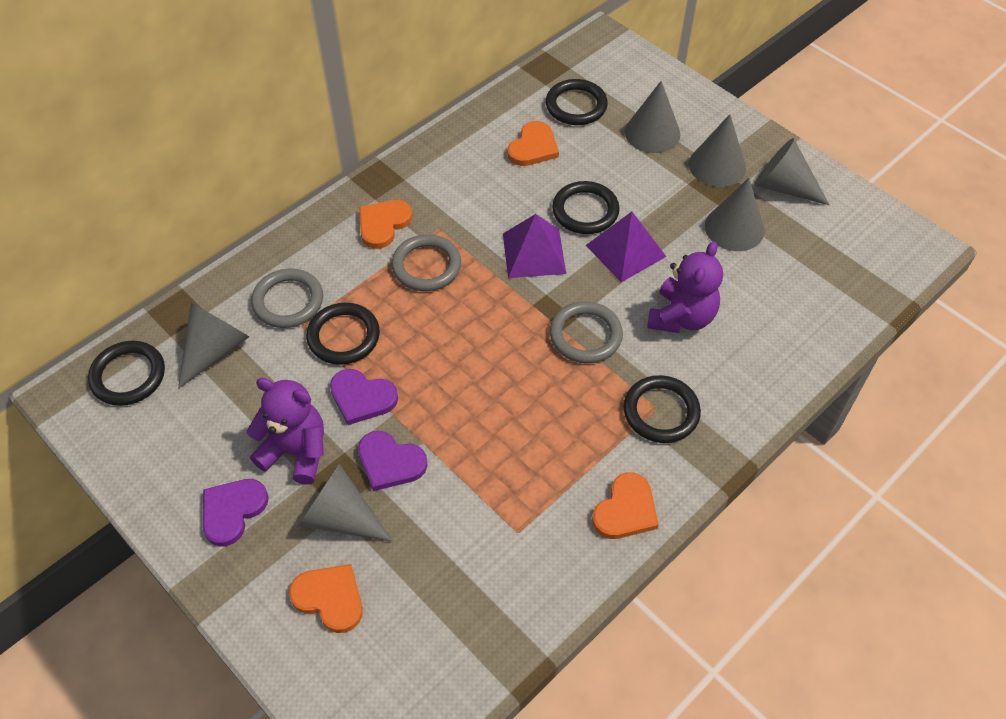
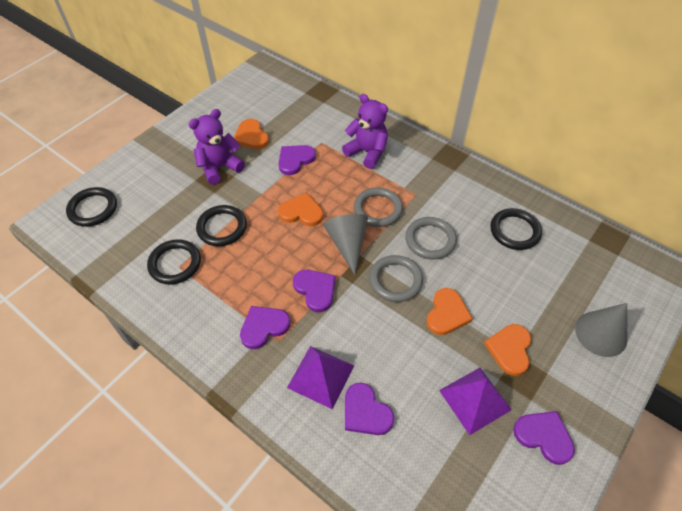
black ring: 5 -> 4
grey cone: 6 -> 2
purple heart: 3 -> 5

